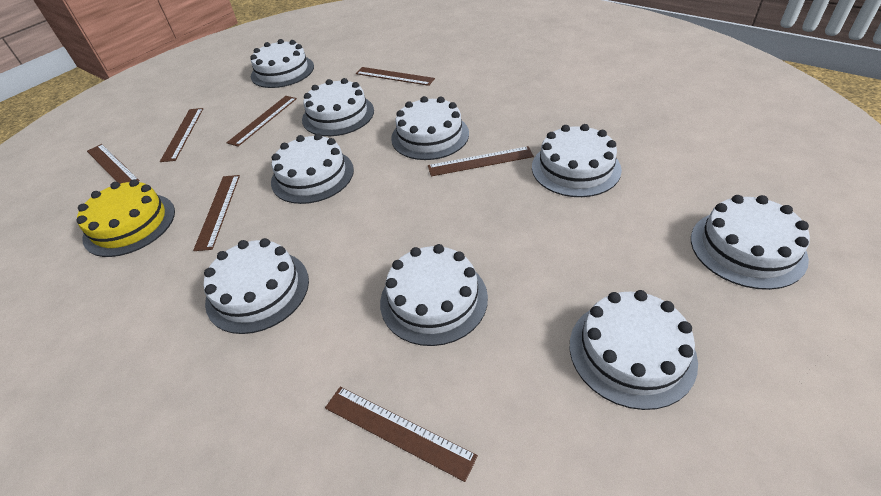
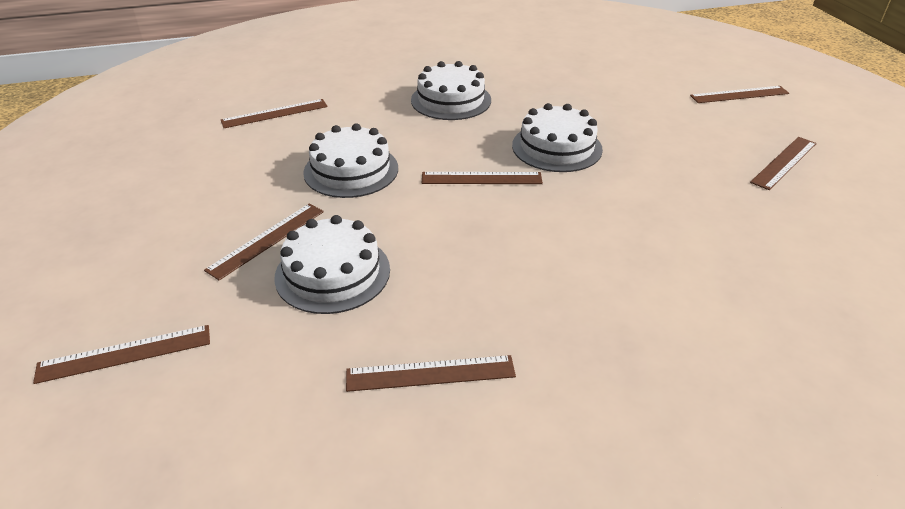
white cake: 9 -> 4
yellow cake: 1 -> 0

